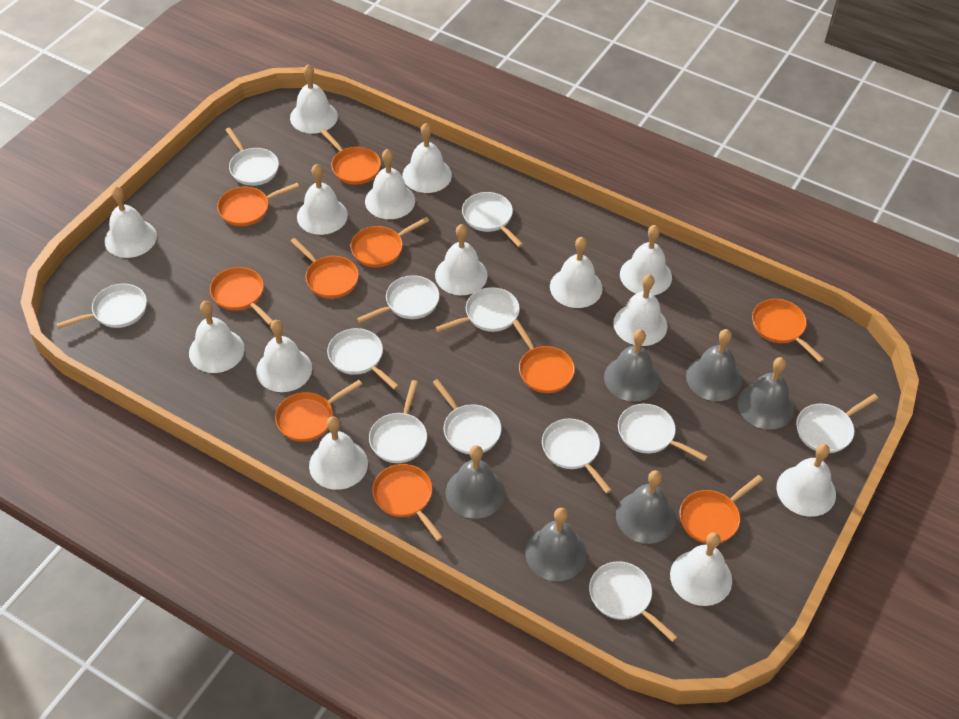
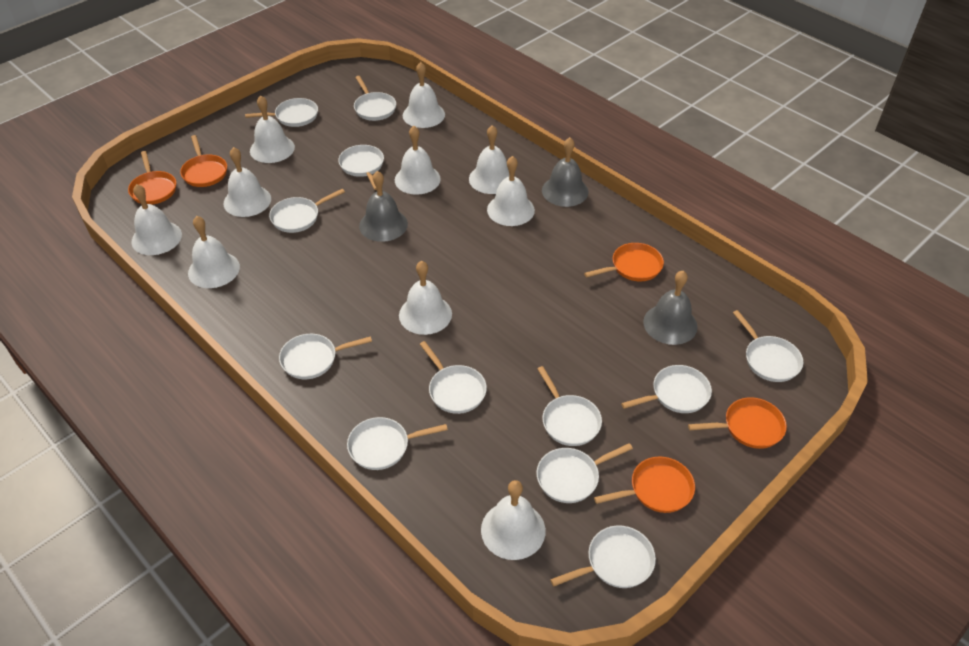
grey bell: 6 -> 3
orange pan: 10 -> 5
white bell: 14 -> 10

